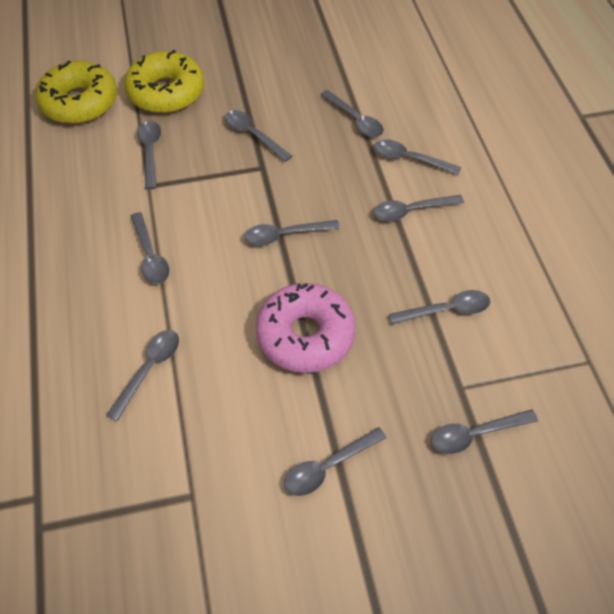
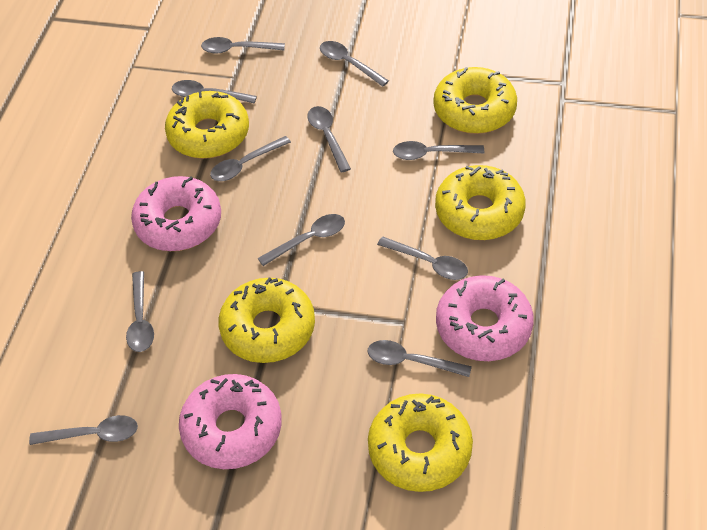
pink donut: 1 -> 3
yellow donut: 2 -> 5

